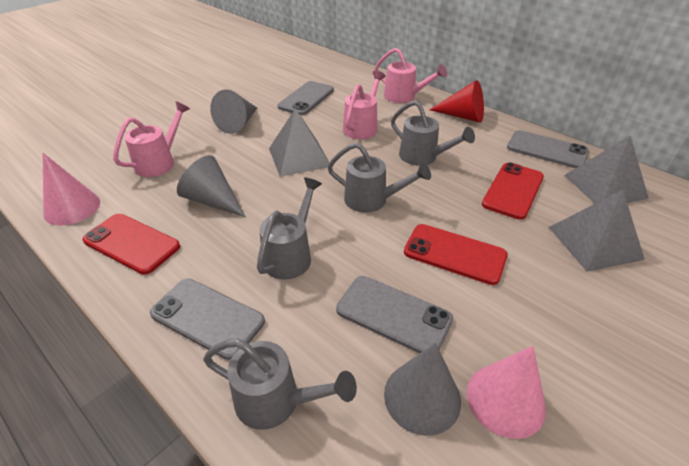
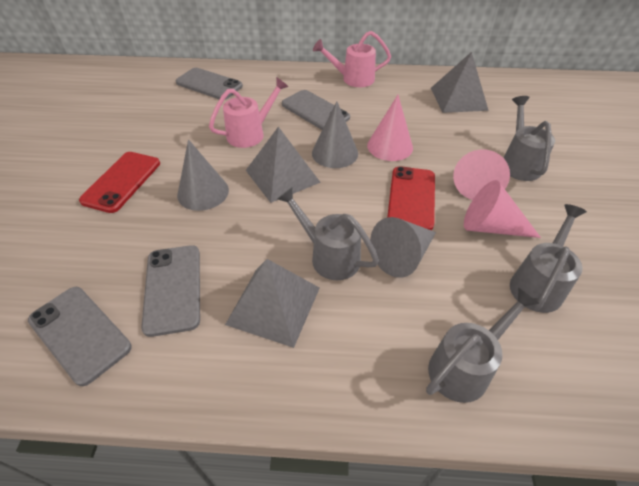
pink cone: 2 -> 3
pink watering can: 3 -> 2
red cone: 1 -> 0
red phone: 3 -> 2

